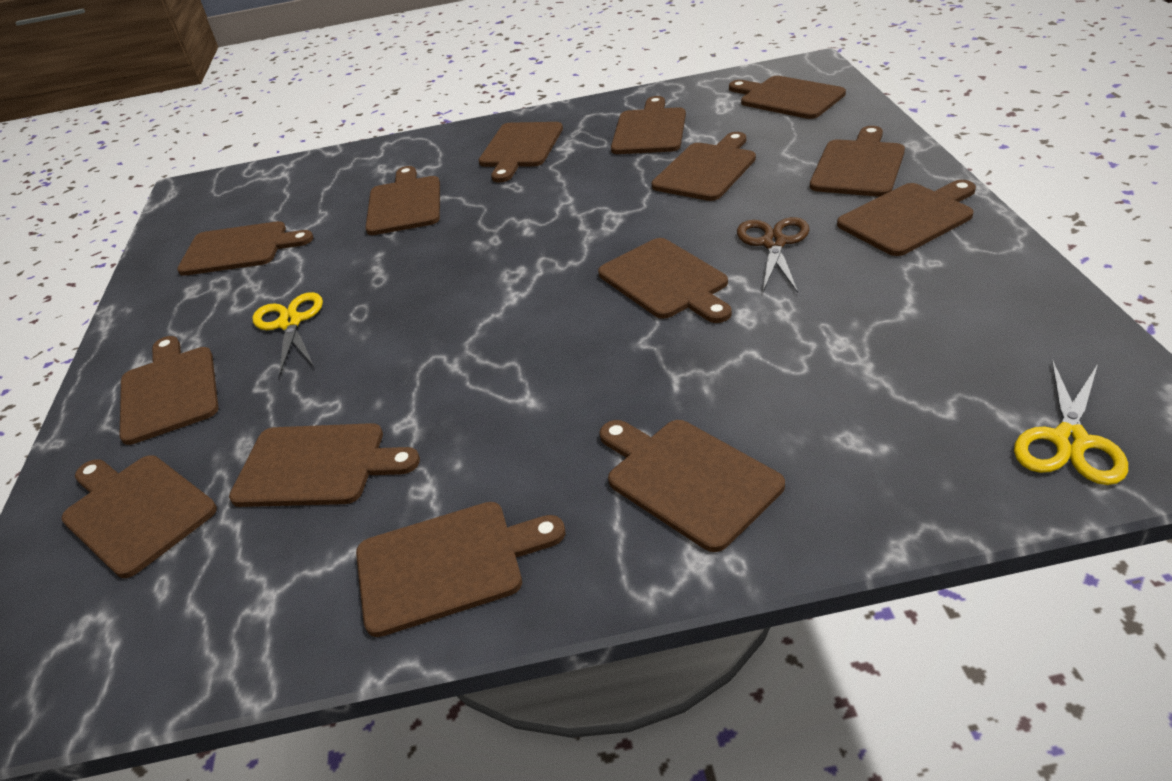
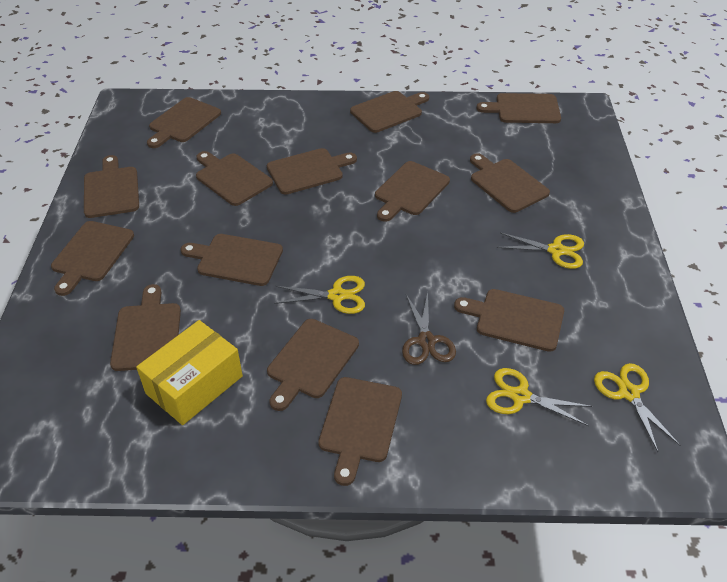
yellow box: 0 -> 1
yellow scissors: 2 -> 4

